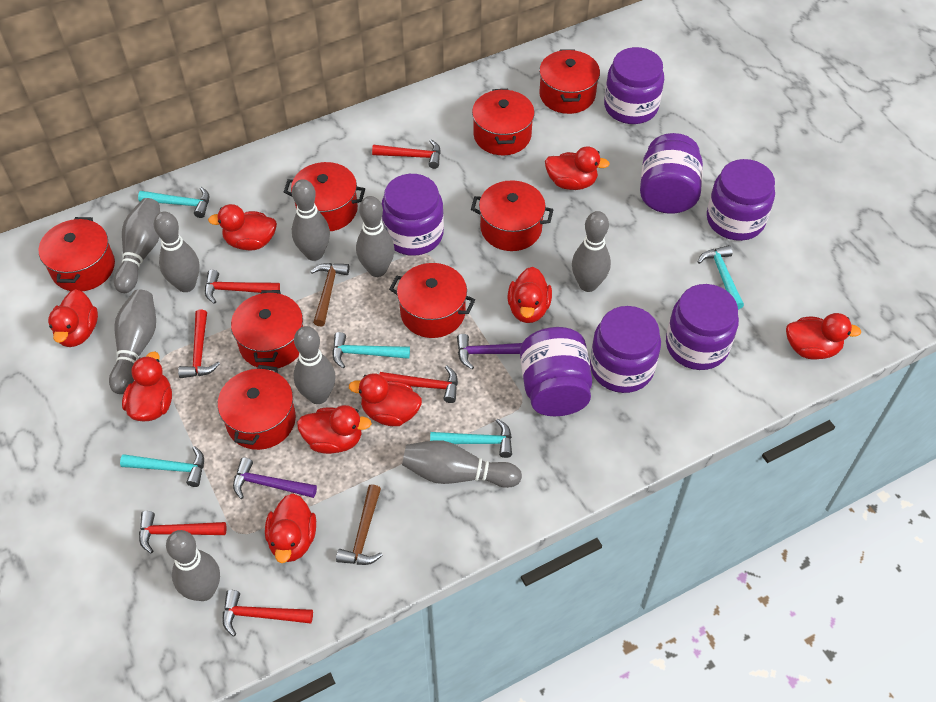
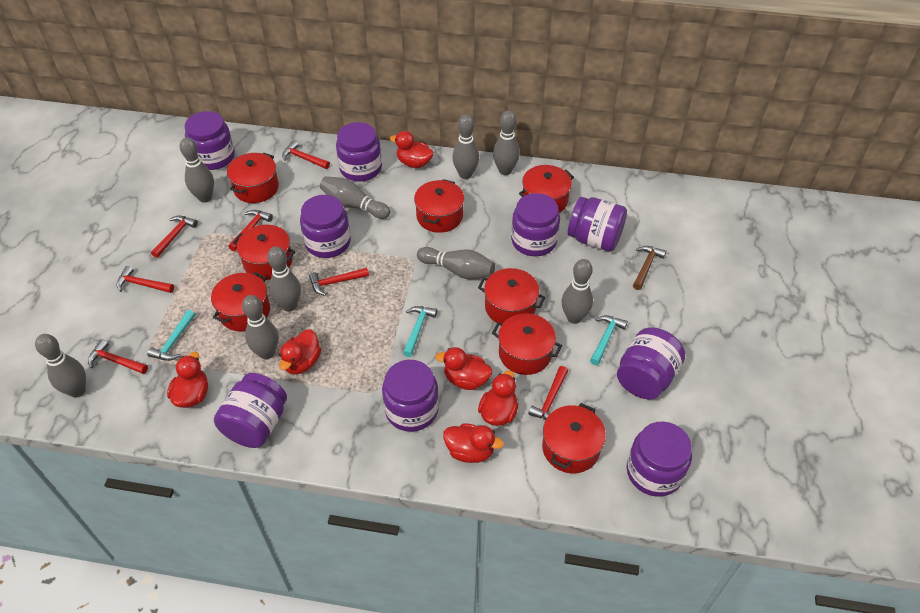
brown hammer: 2 -> 1
purple hammer: 2 -> 0
purple jar: 7 -> 9
red duck: 9 -> 6
red hammer: 6 -> 7
turquoise hammer: 5 -> 3

